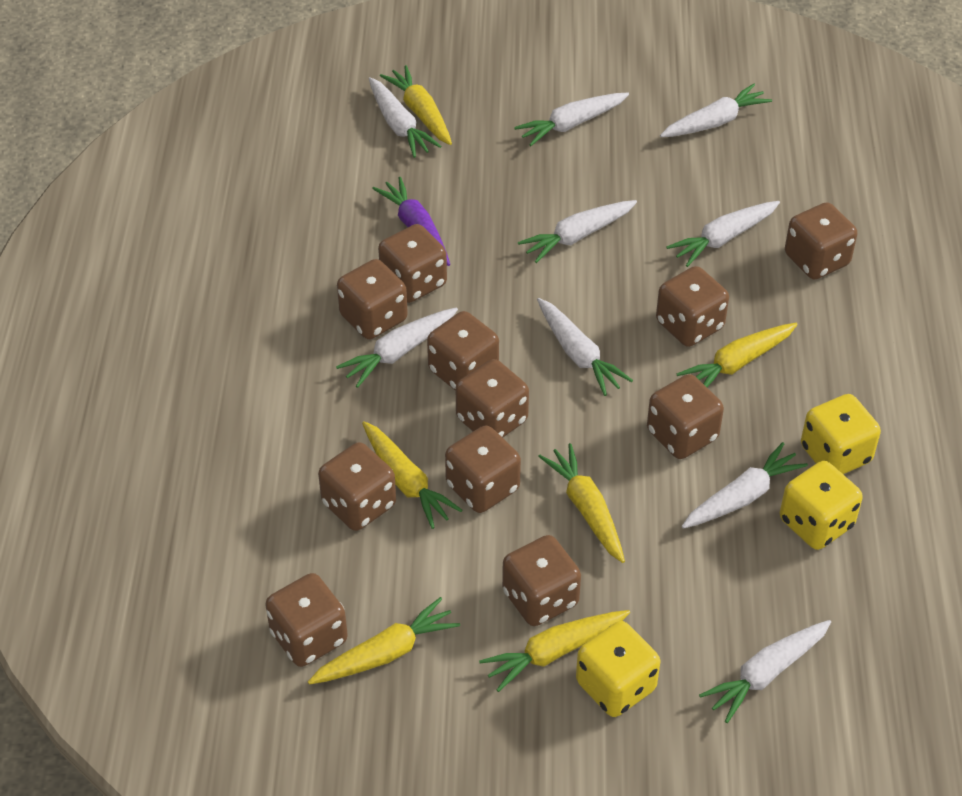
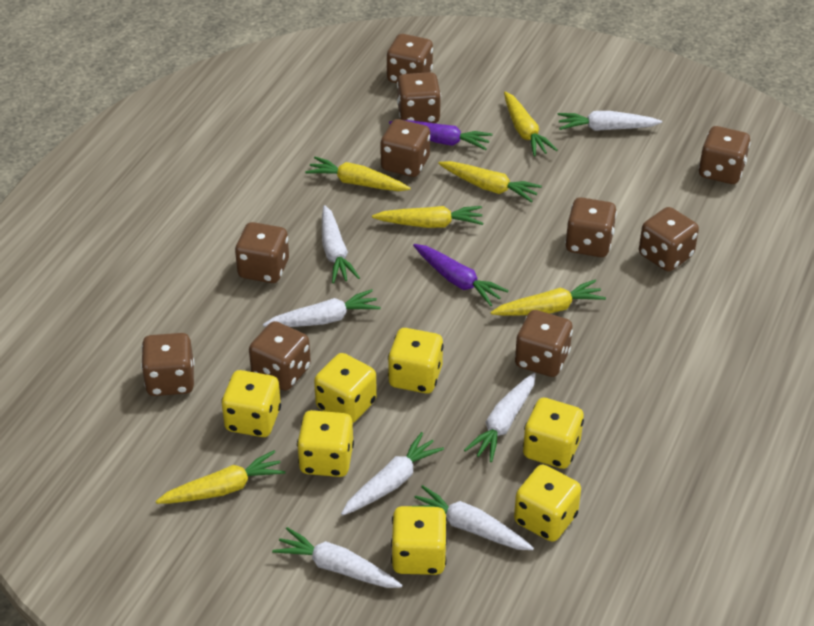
brown dice: 11 -> 10
purple carrot: 1 -> 2
white carrot: 9 -> 7
yellow dice: 3 -> 7

